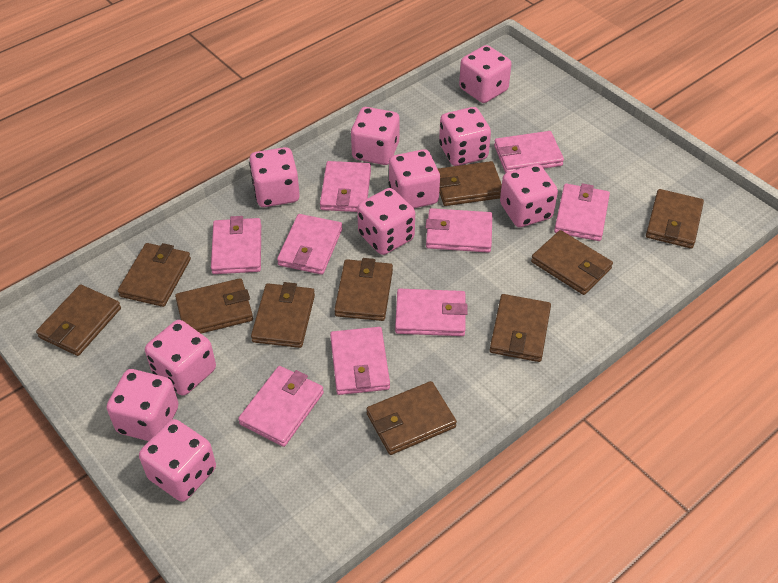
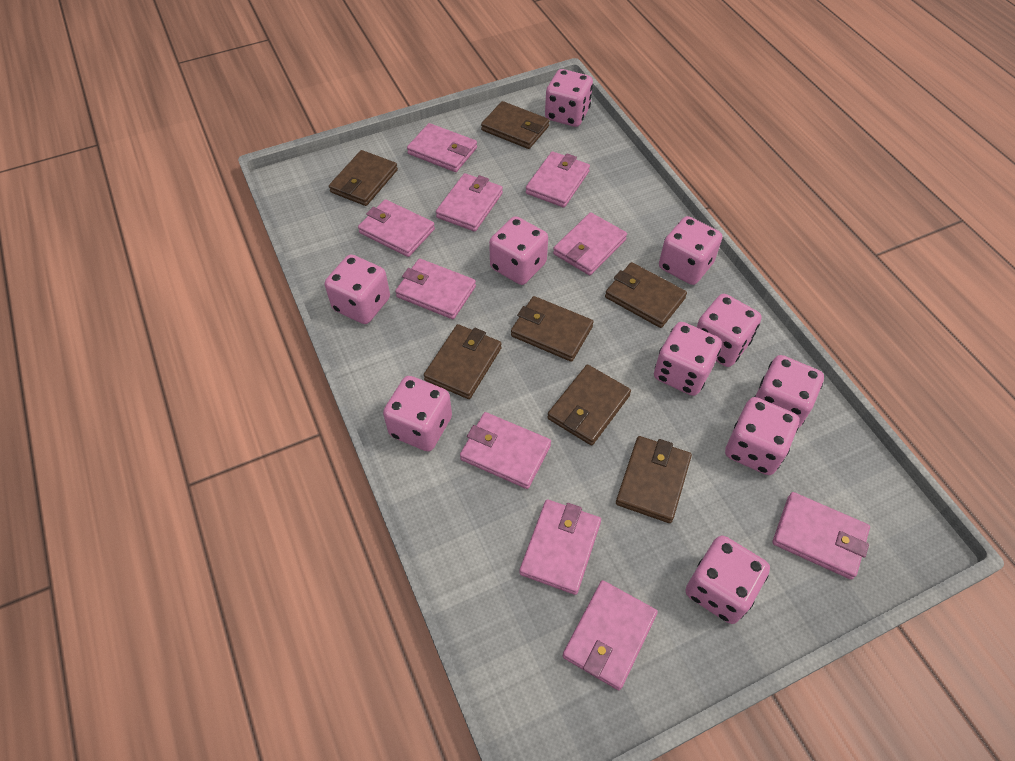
brown wallet: 10 -> 7
pink wallet: 9 -> 10

